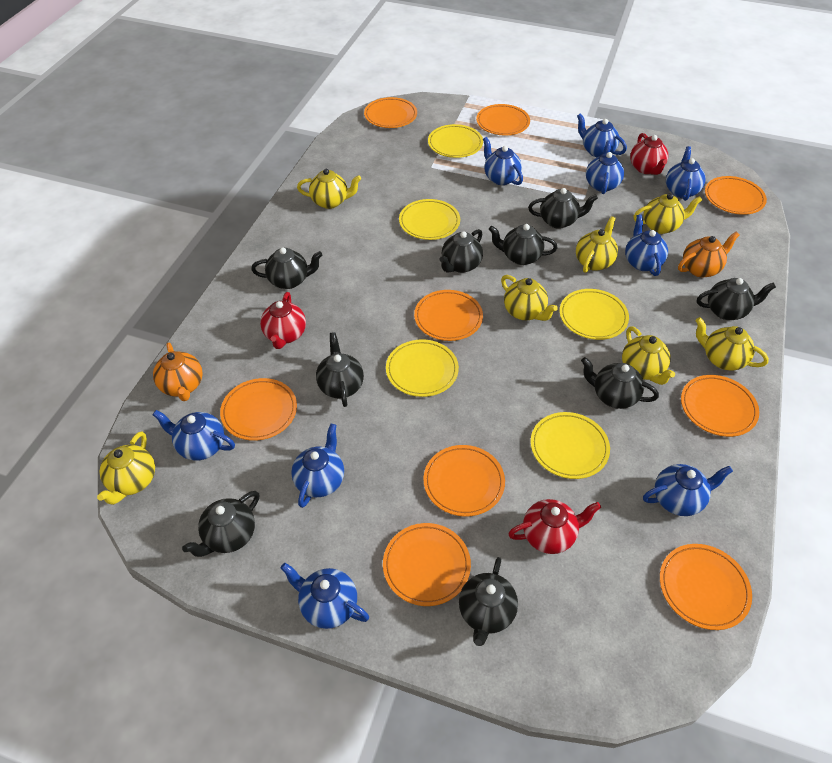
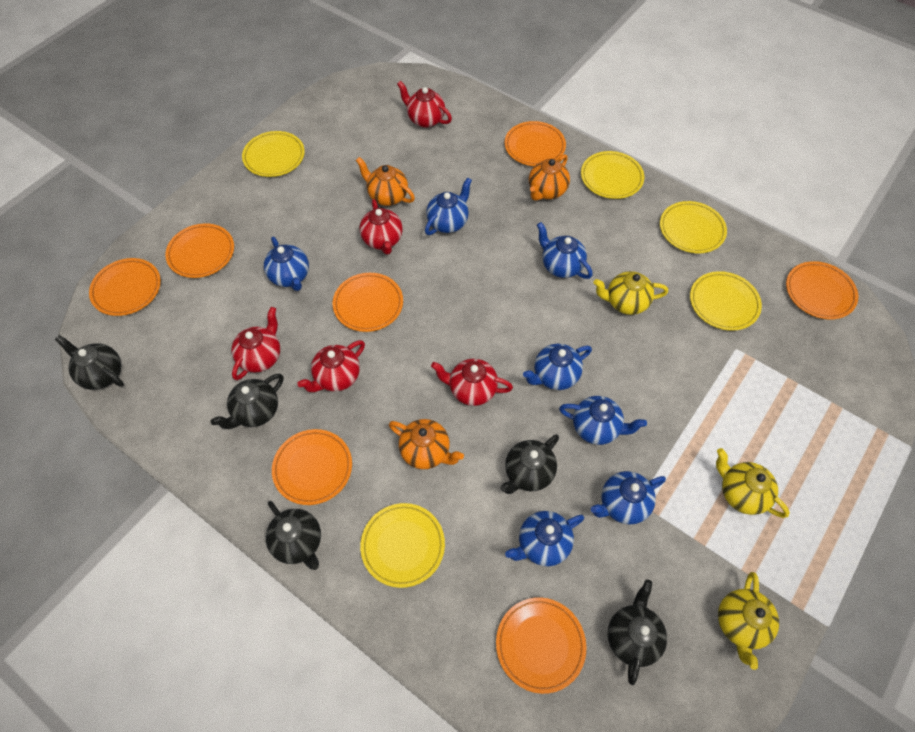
black teapot: 9 -> 5
blue teapot: 9 -> 7
orange plate: 9 -> 7
orange teapot: 2 -> 3
red teapot: 3 -> 5
yellow teapot: 7 -> 3

